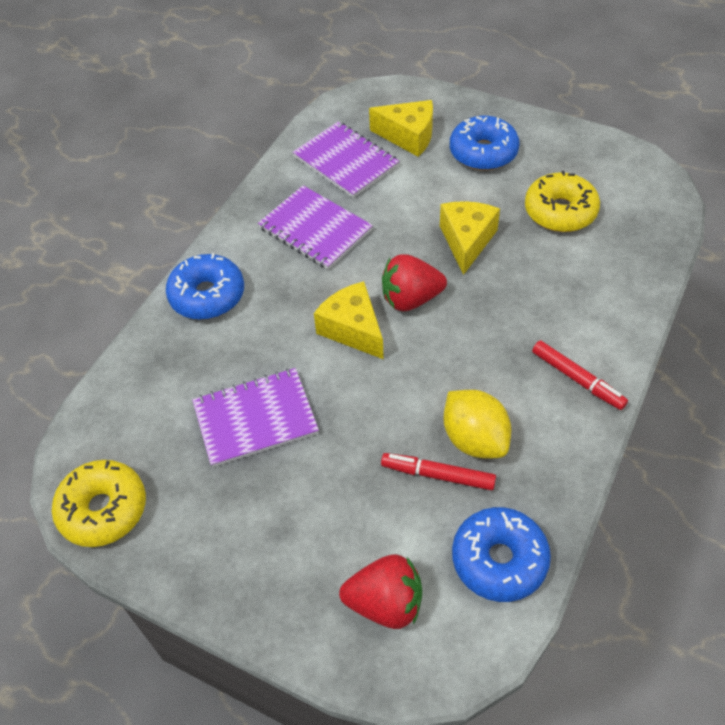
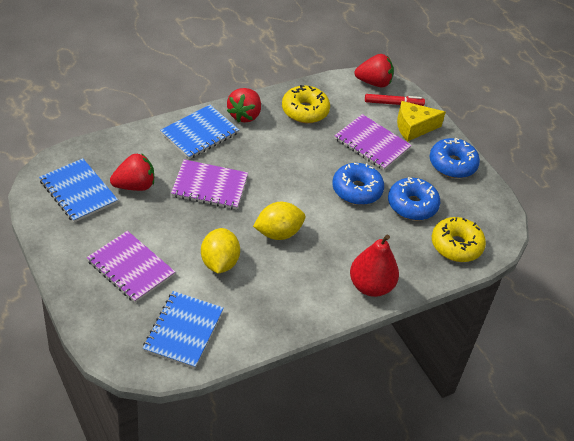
blue notebook: 0 -> 3
red marker: 2 -> 1
red pear: 0 -> 1
red strawberry: 2 -> 3
yellow cheese: 3 -> 1
yellow lemon: 1 -> 2

